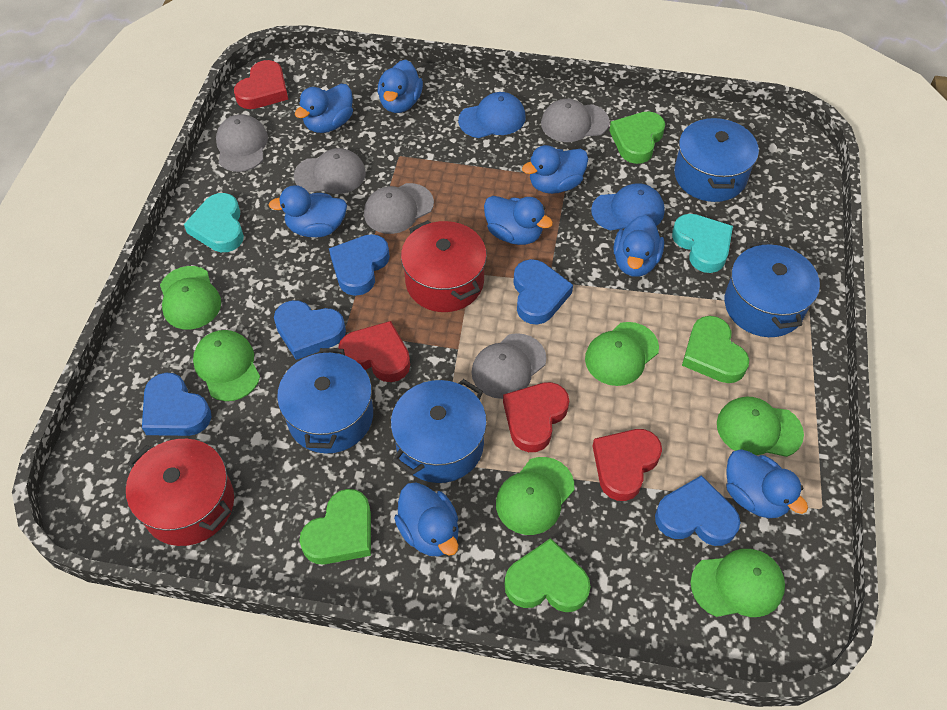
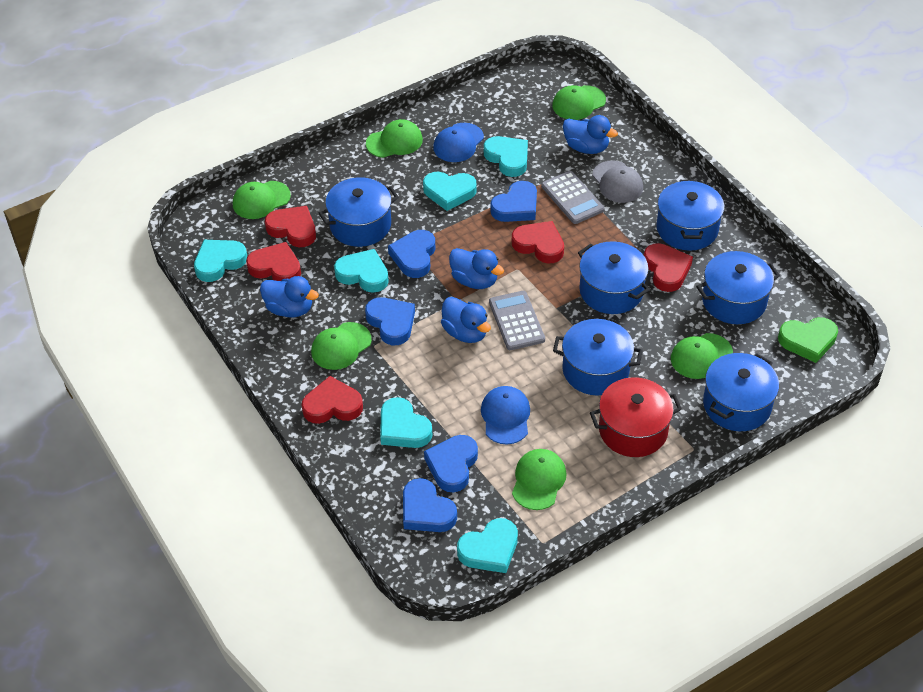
blue duck: 8 -> 4
blue pot: 4 -> 6
green heart: 4 -> 1
grey calculator: 0 -> 2
grey cap: 5 -> 1
red heart: 4 -> 5
red pot: 2 -> 1
turquoise heart: 2 -> 6

